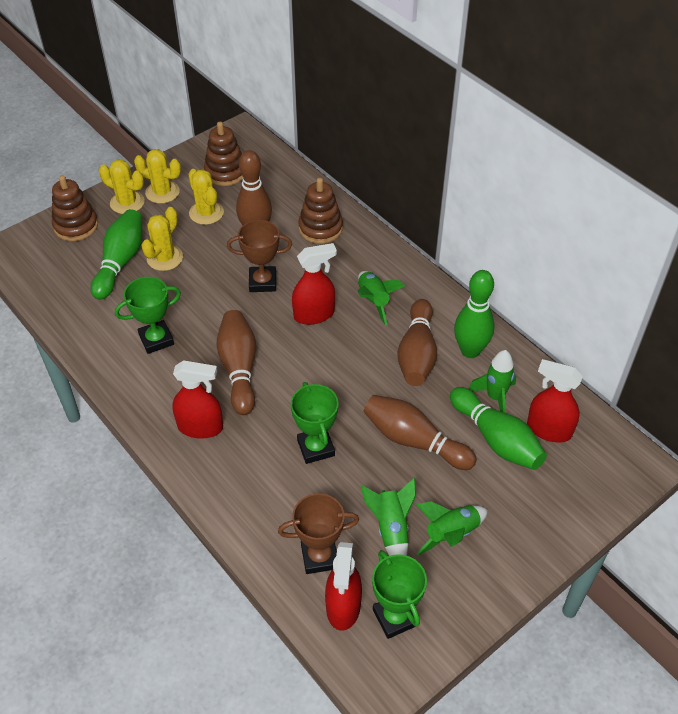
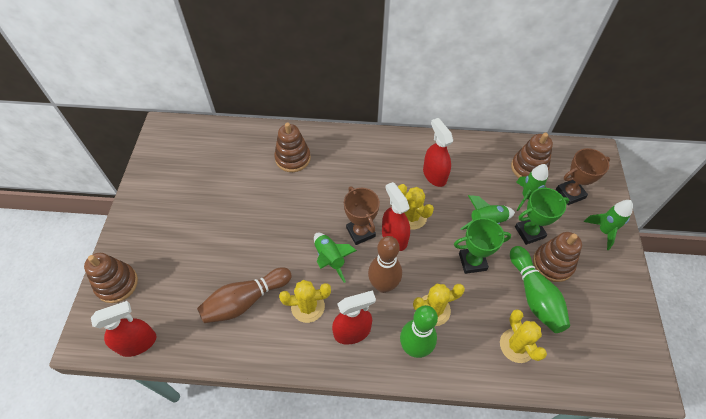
brown bowling pin: 4 -> 2
brown stacking toy: 3 -> 4
green bowling pin: 3 -> 2
green trophy: 3 -> 2

